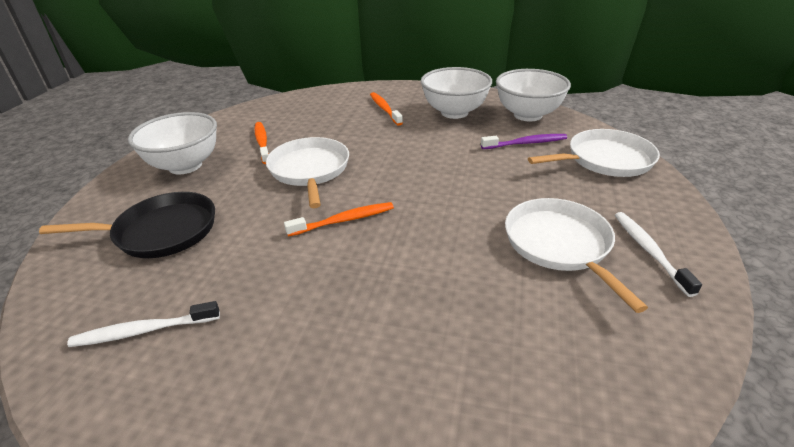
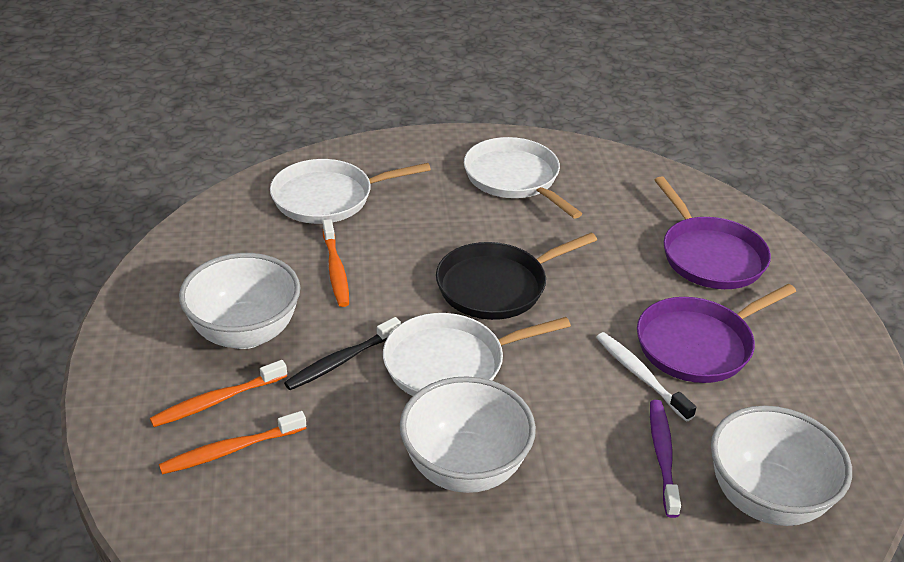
black toothbrush: 0 -> 1
purple pan: 0 -> 2
white toothbrush: 2 -> 1

